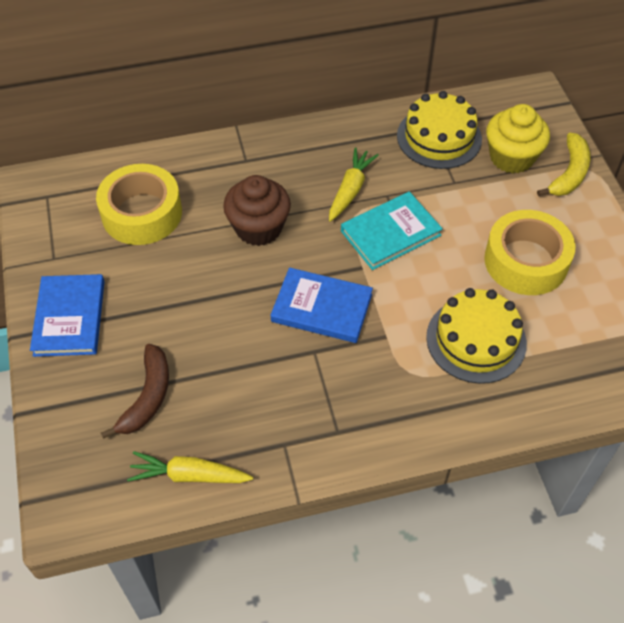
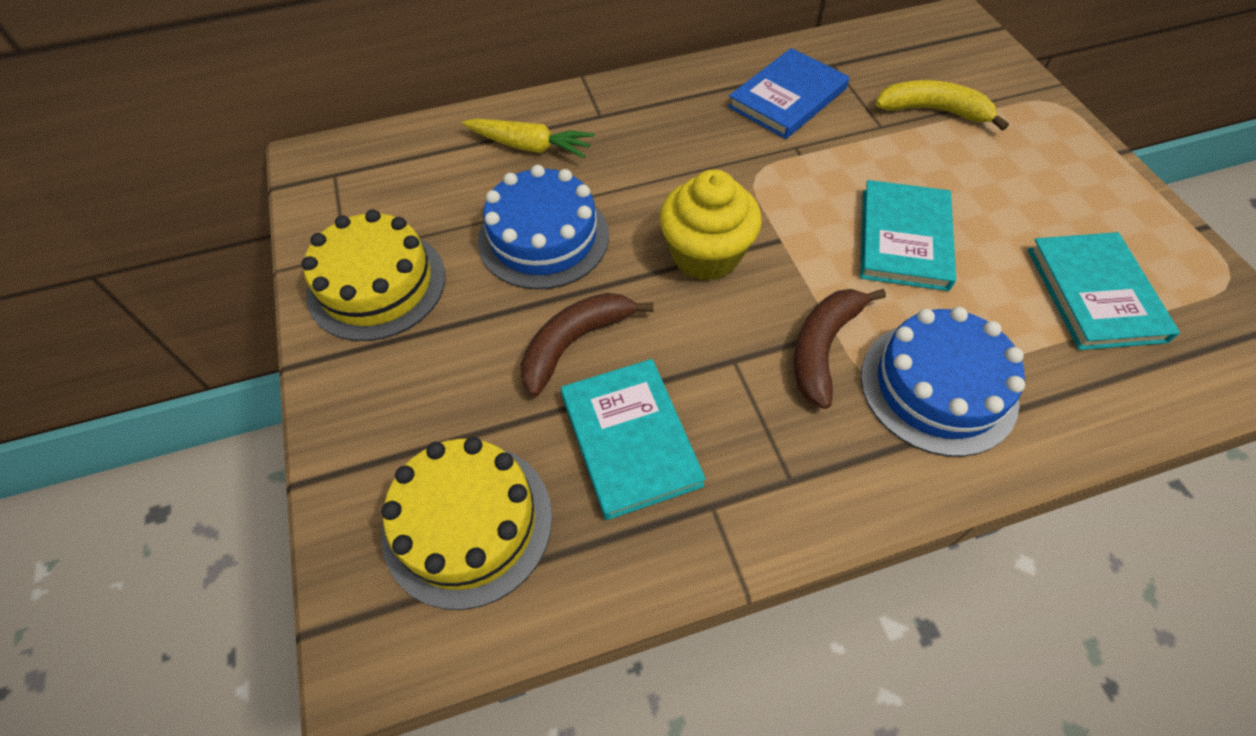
blue book: 2 -> 1
blue cake: 0 -> 2
brown banana: 1 -> 2
brown cupcake: 1 -> 0
turquoise book: 1 -> 3
yellow carrot: 2 -> 1
yellow tape: 2 -> 0

